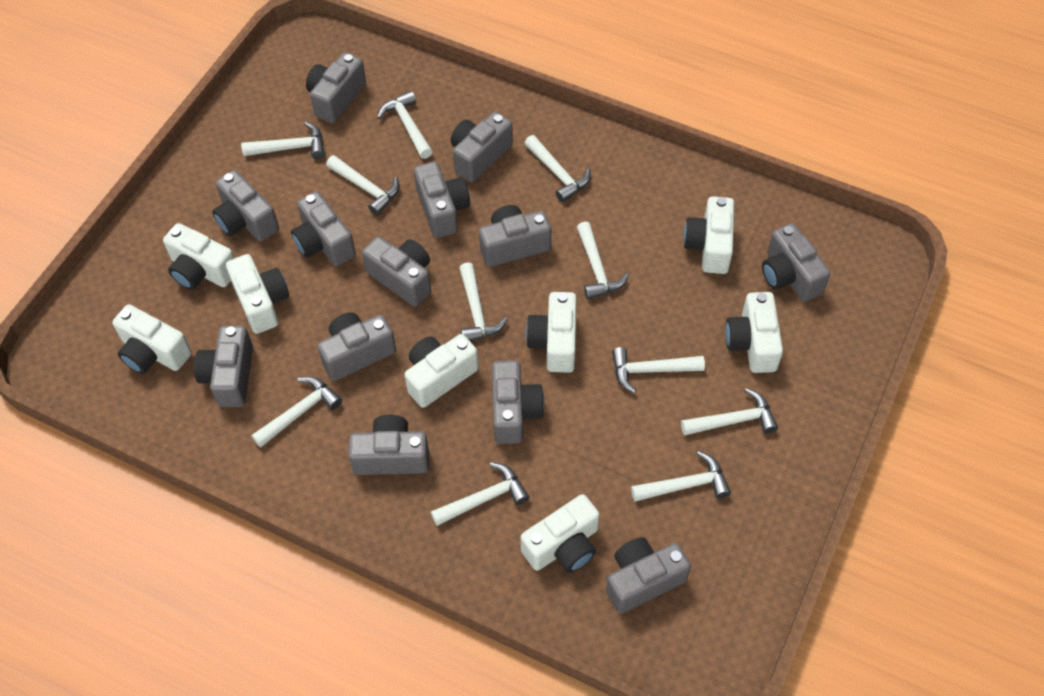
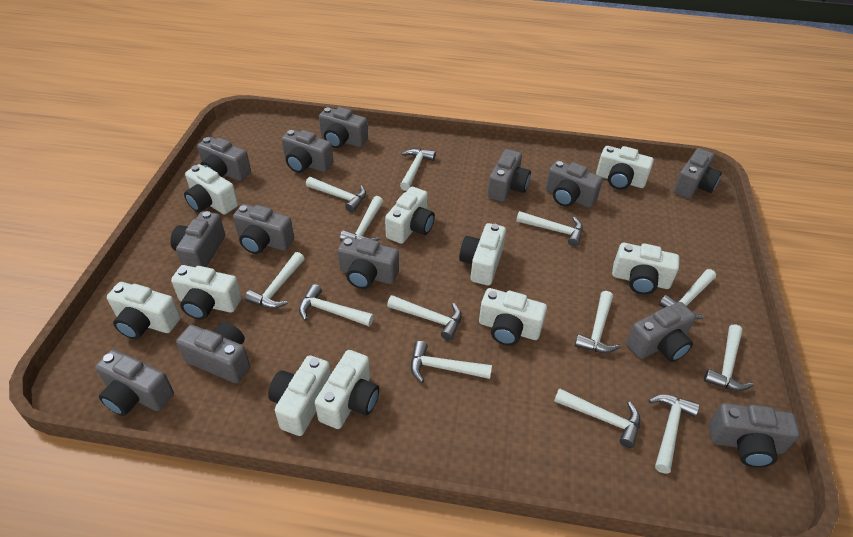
white camera: 8 -> 10
white hammer: 11 -> 13

